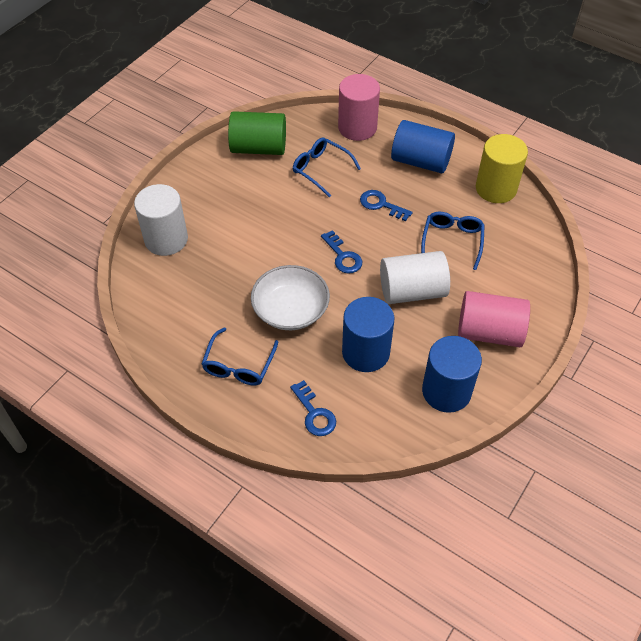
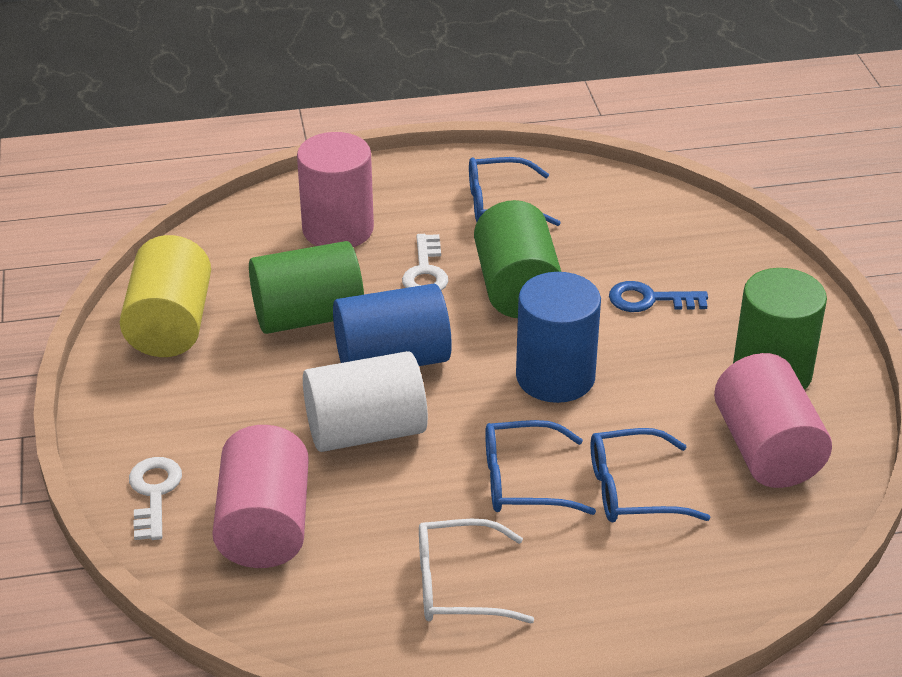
blue cylinder: 3 -> 2
blue key: 3 -> 1
green cylinder: 1 -> 3
pink cylinder: 2 -> 3
white bowl: 1 -> 0
white cylinder: 2 -> 1
white glasses: 0 -> 1
white key: 0 -> 2

